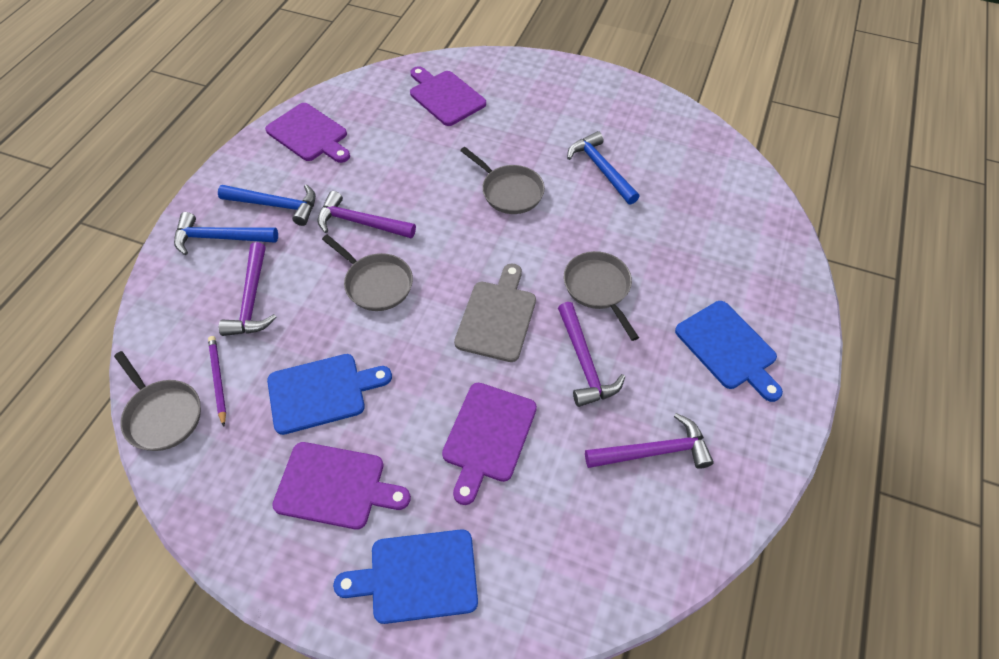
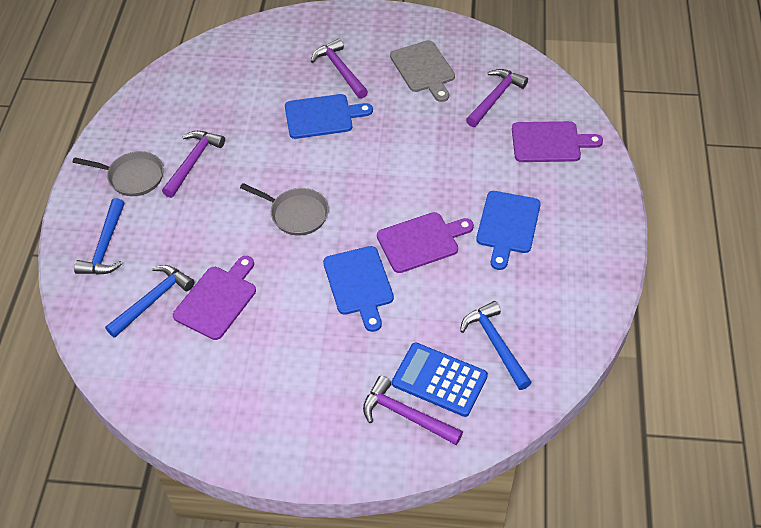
blue calculator: 0 -> 1
grey pan: 4 -> 2
purple cutting board: 4 -> 3
purple pencil: 1 -> 0

